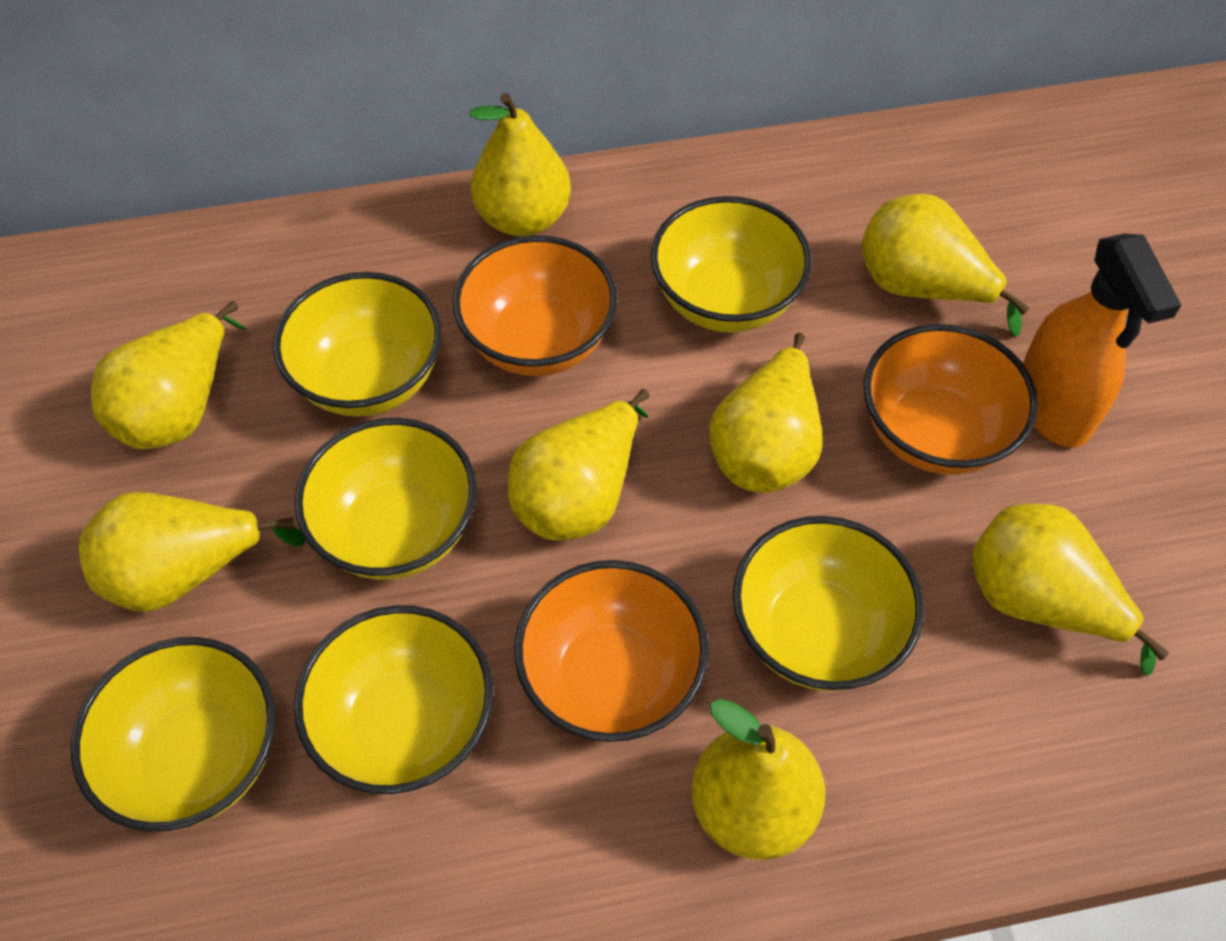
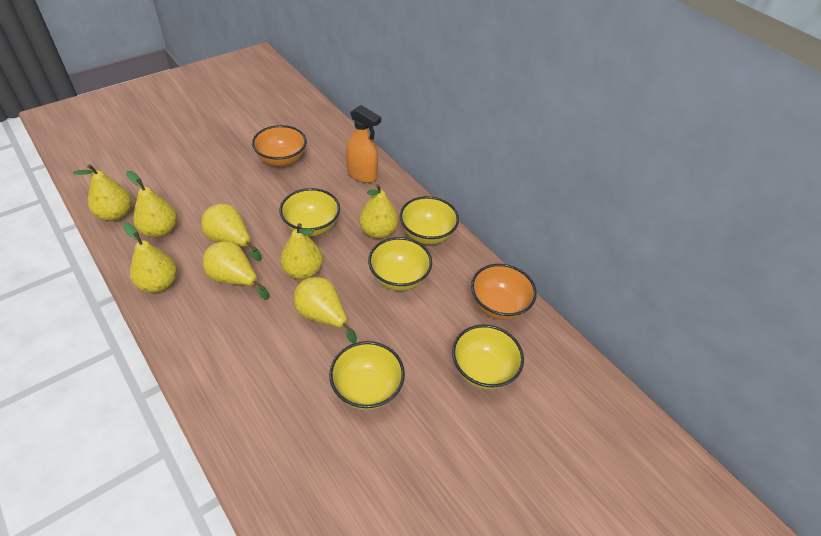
orange bowl: 3 -> 2
yellow bowl: 6 -> 5

